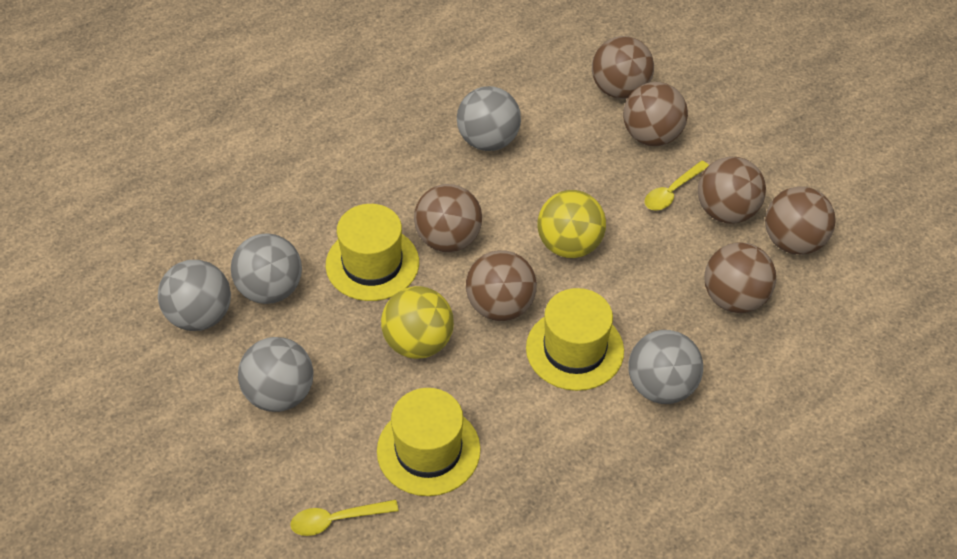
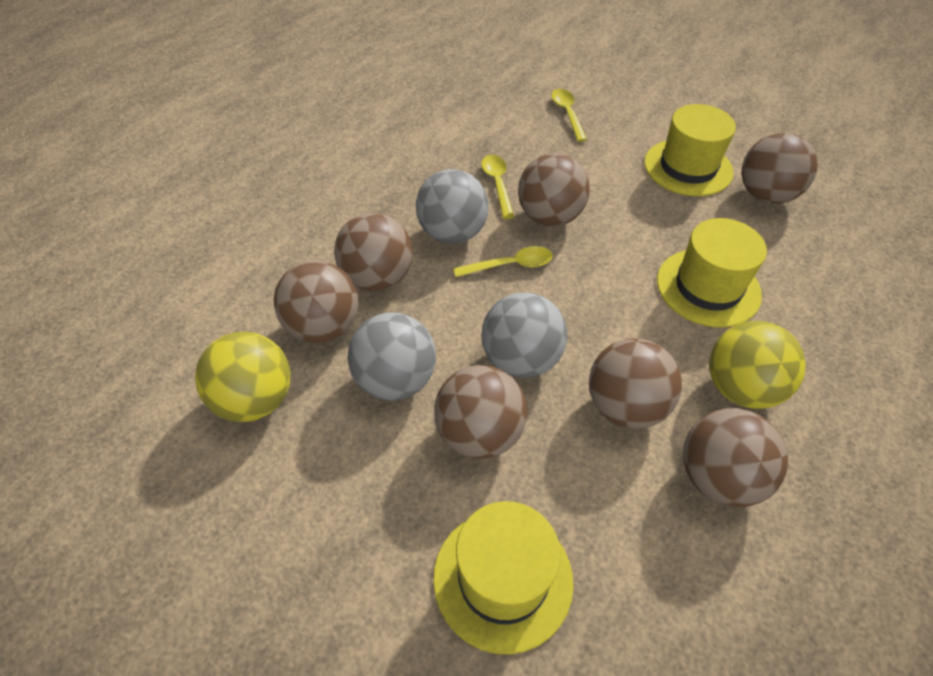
grey ball: 5 -> 3
yellow spoon: 2 -> 3

